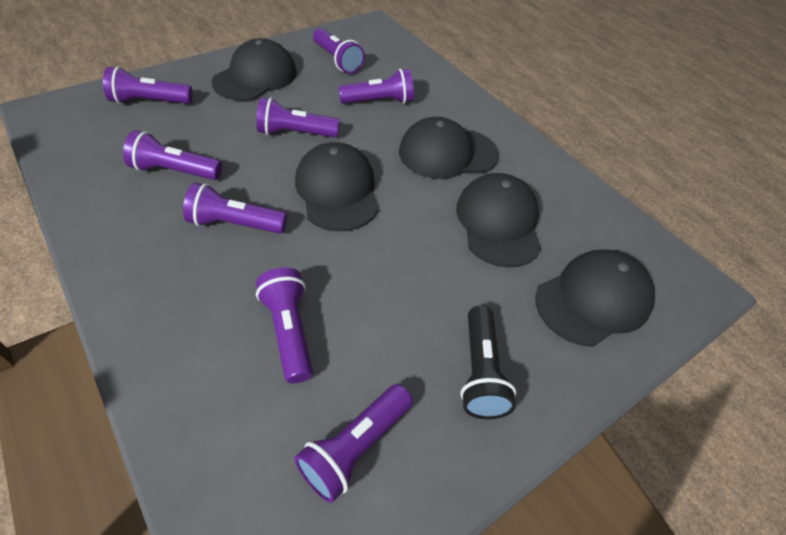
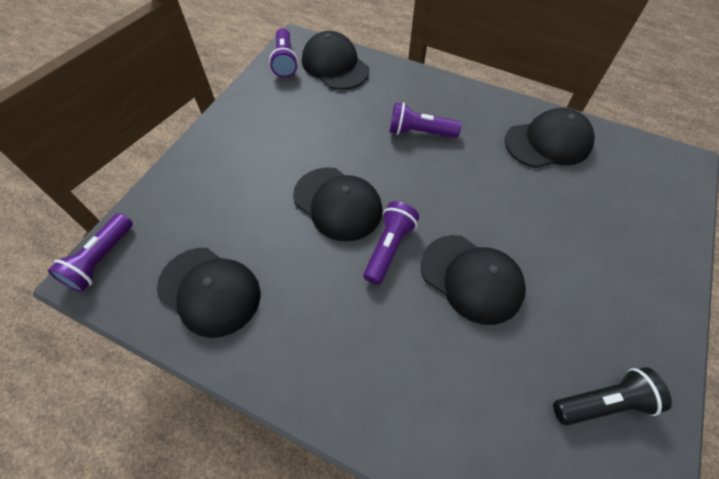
purple flashlight: 8 -> 4

